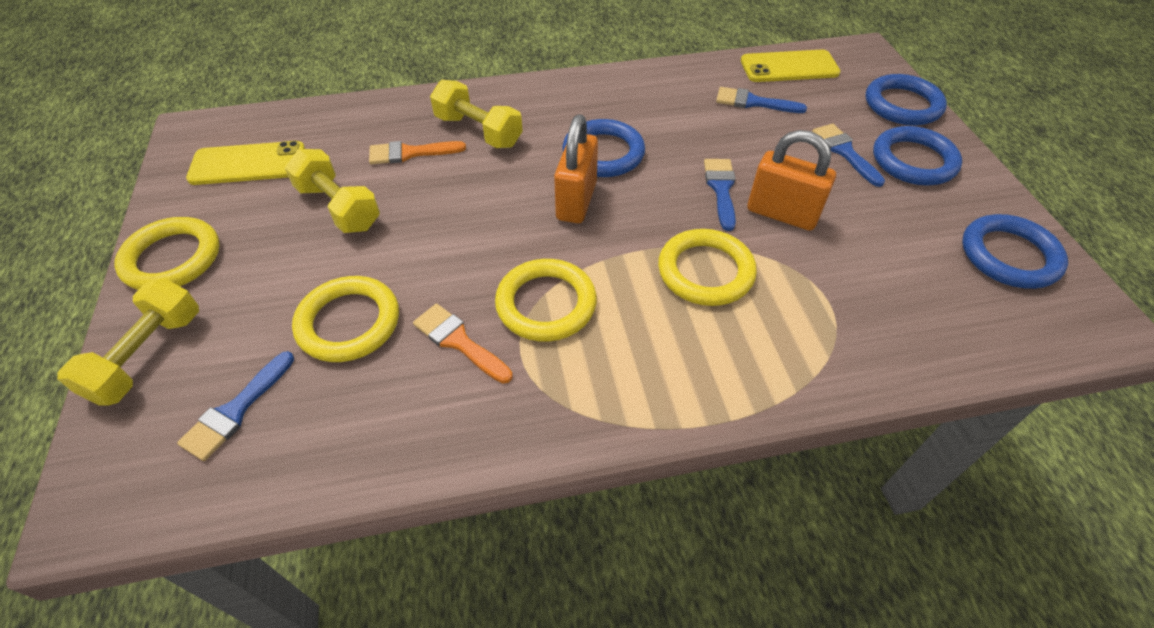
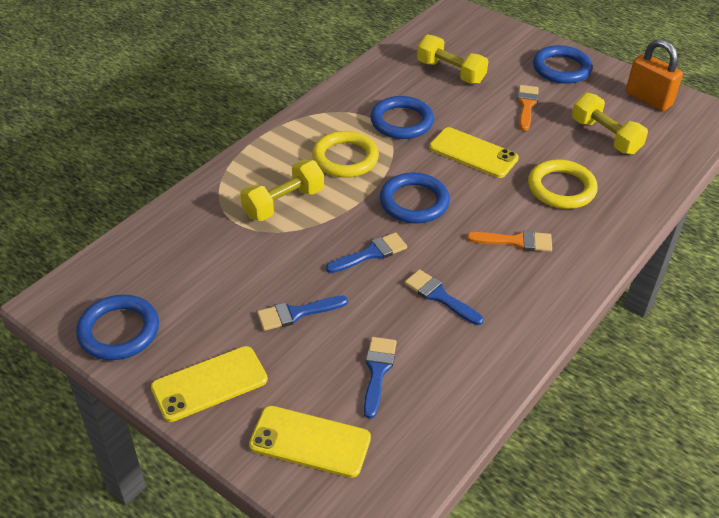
orange padlock: 2 -> 1
yellow phone: 2 -> 3
yellow ring: 4 -> 2

